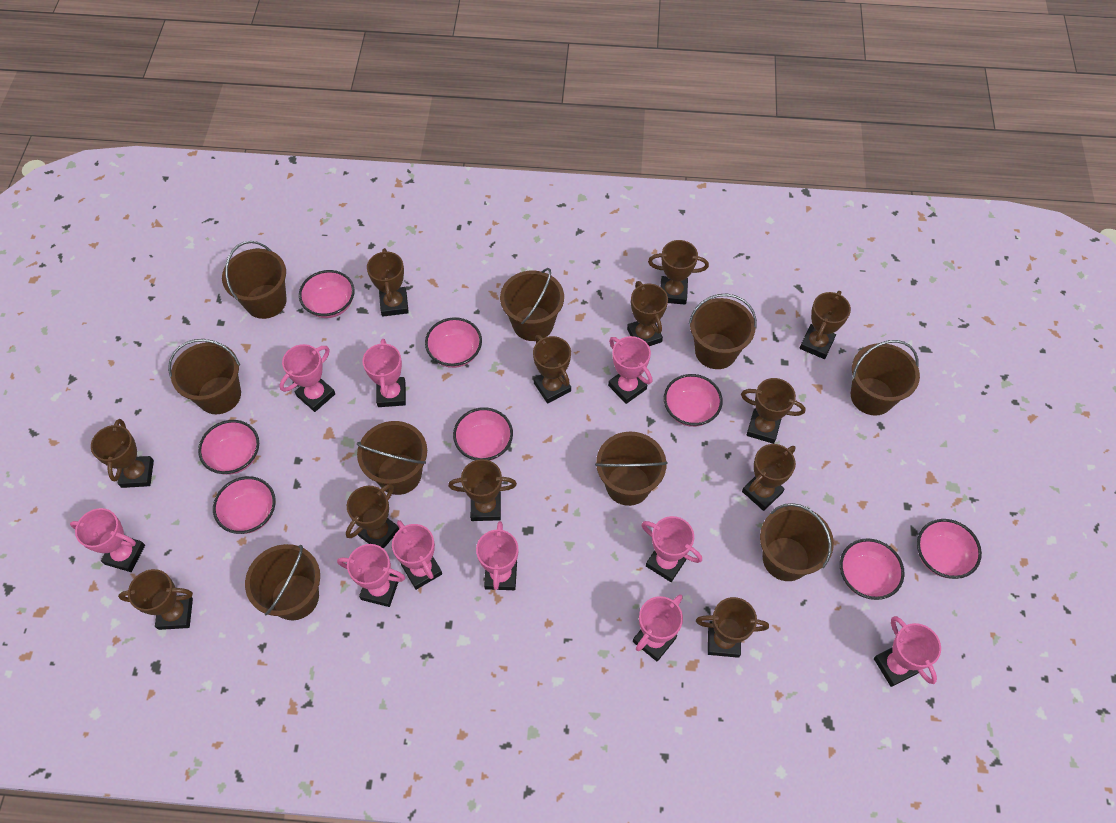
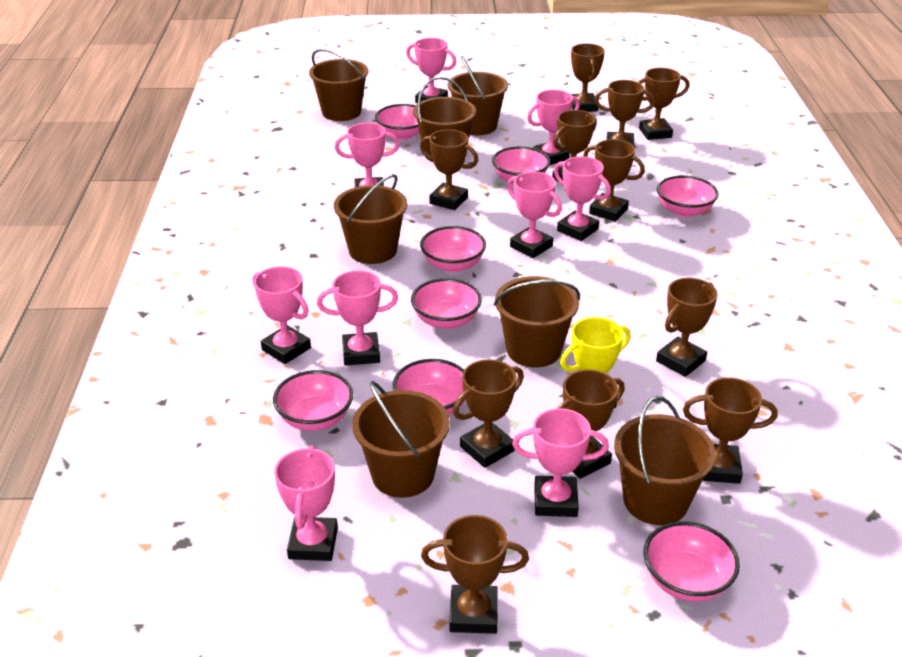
brown bucket: 9 -> 7
brown trophy: 12 -> 11
pink trophy: 10 -> 9
yellow trophy: 0 -> 1

